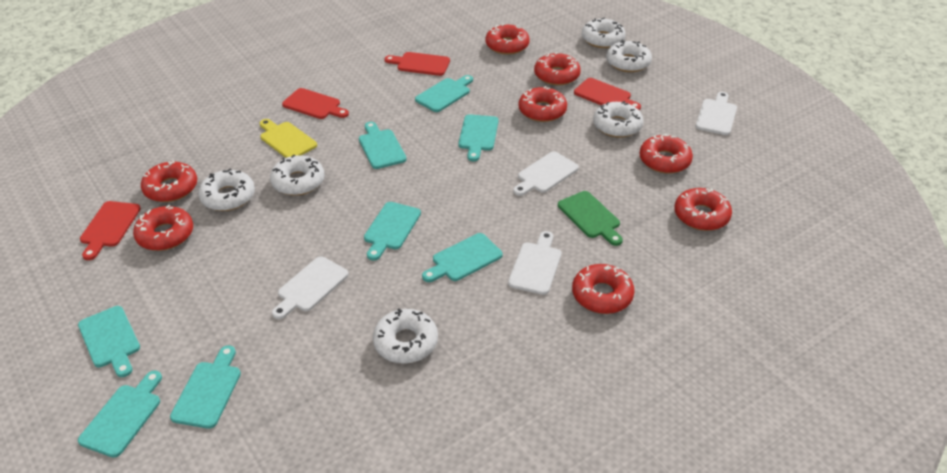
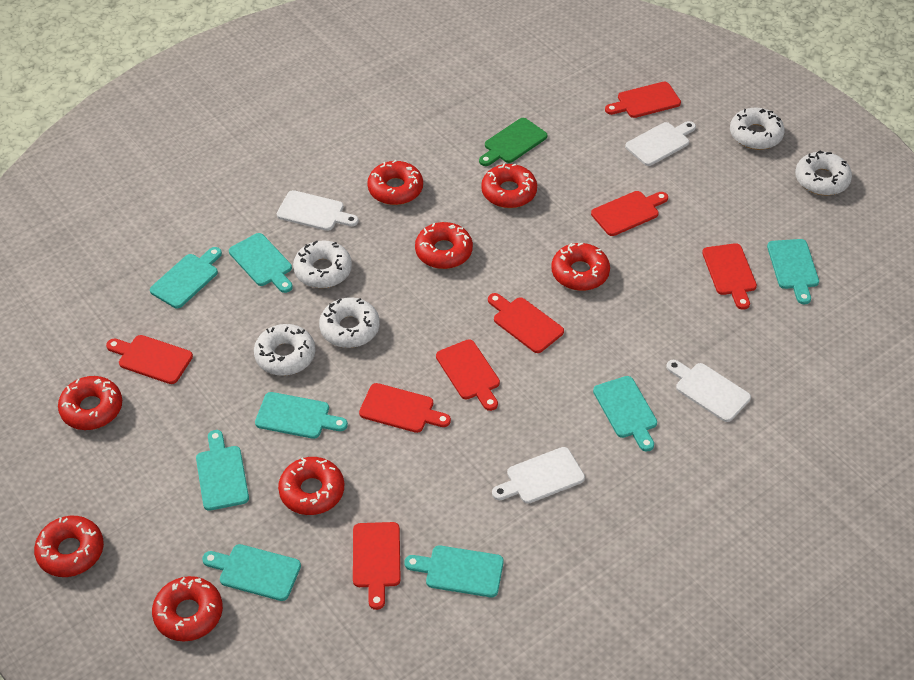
red cutting board: 4 -> 8
white donut: 6 -> 5
yellow cutting board: 1 -> 0

